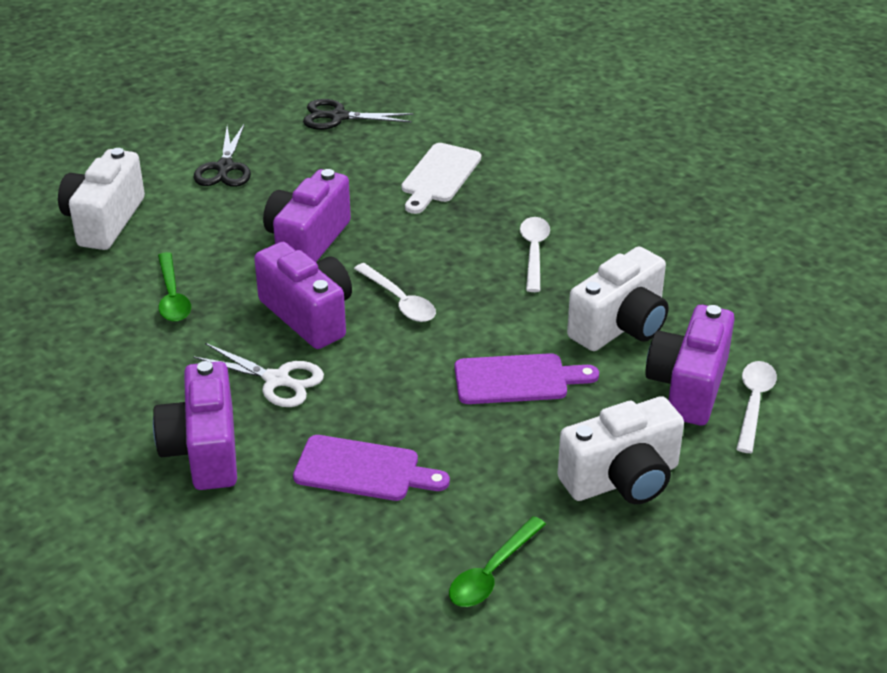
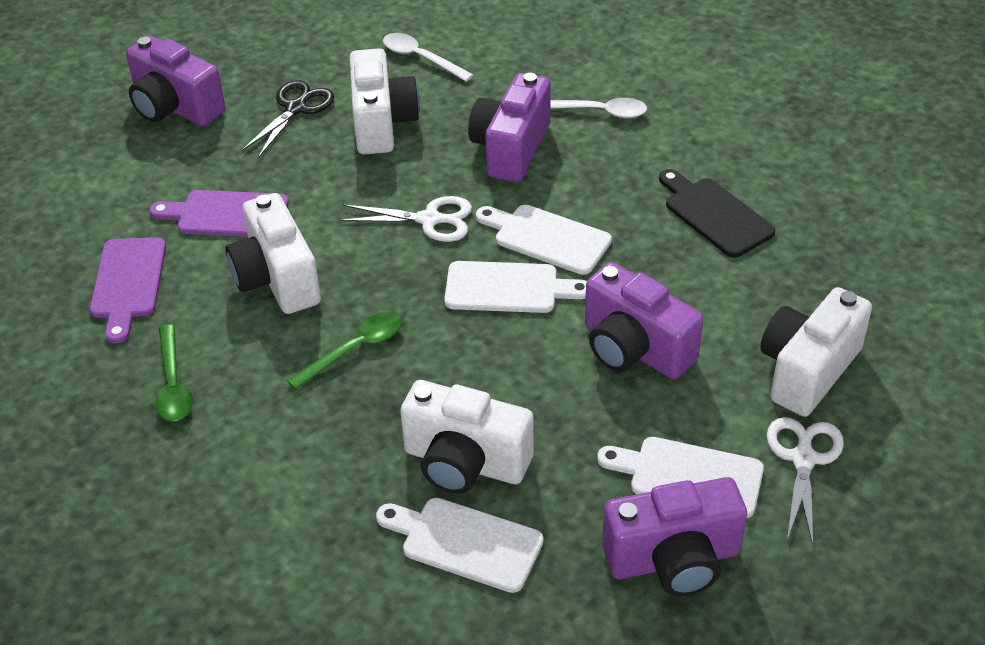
black cutting board: 0 -> 1
black scissors: 2 -> 1
white camera: 3 -> 4
white cutting board: 1 -> 4
white scissors: 1 -> 2
white spoon: 3 -> 2

